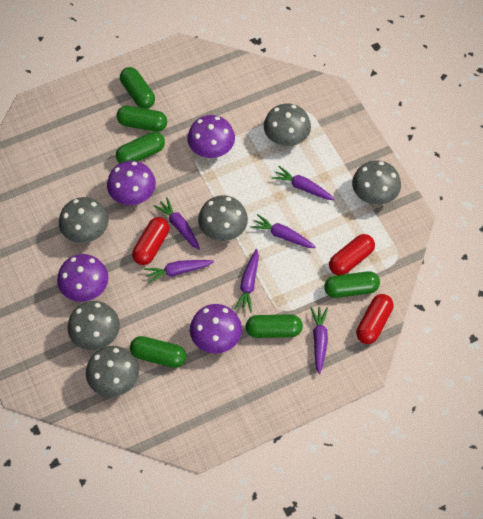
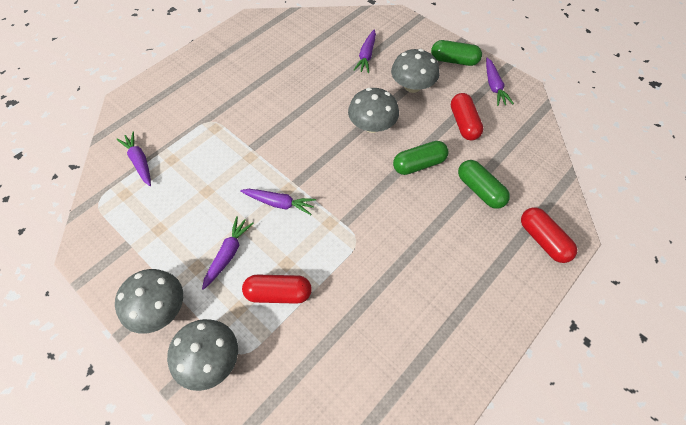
green capsule: 6 -> 3
grey mushroom: 6 -> 4
purple carrot: 6 -> 5
purple mushroom: 4 -> 0

